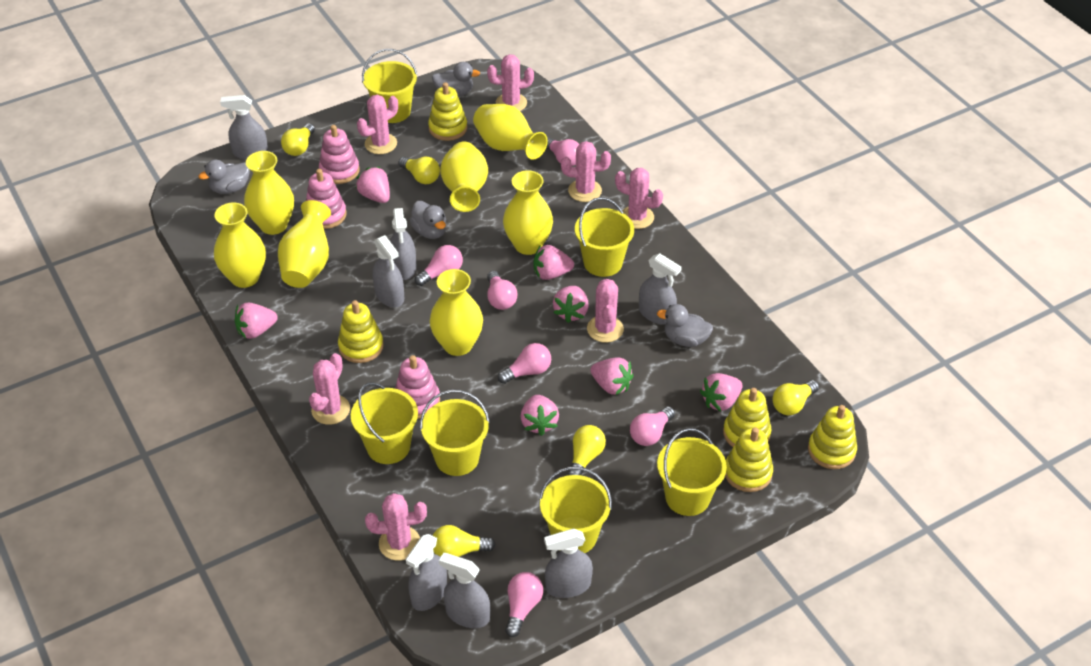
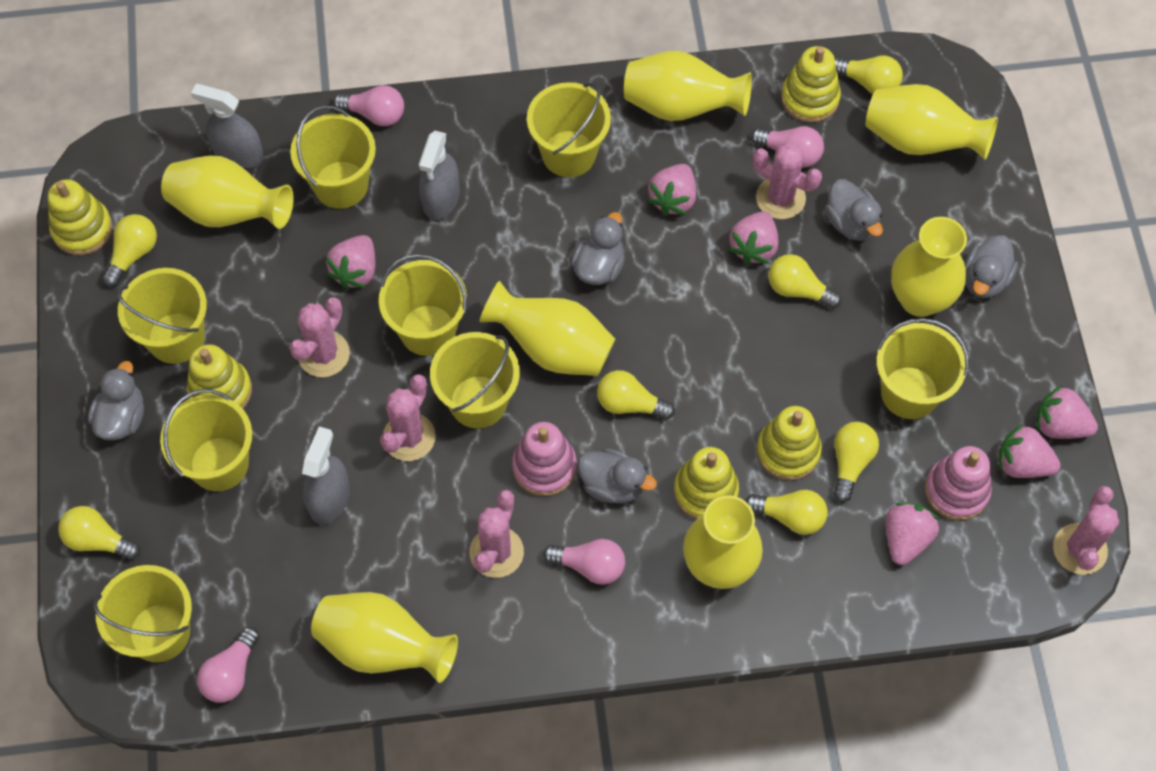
grey duck: 4 -> 5
grey spray bottle: 7 -> 3
pink cactus: 7 -> 5
pink light bulb: 6 -> 4
pink stacking toy: 3 -> 2
pink strawberry: 7 -> 6
yellow bucket: 6 -> 8
yellow light bulb: 5 -> 7

